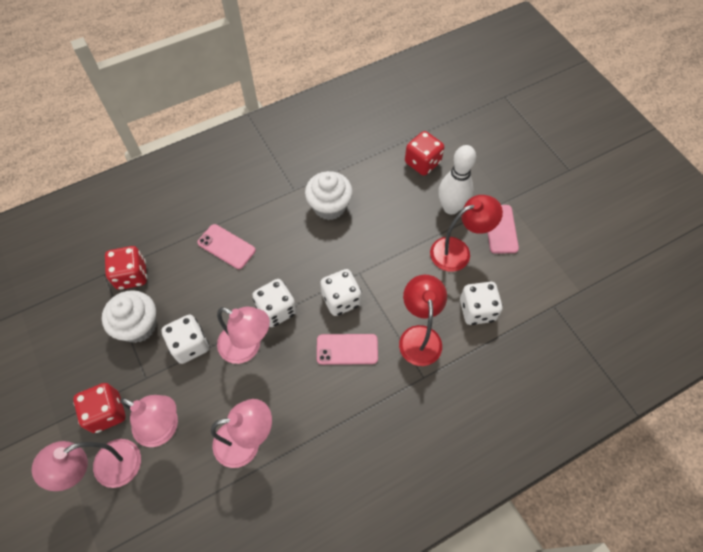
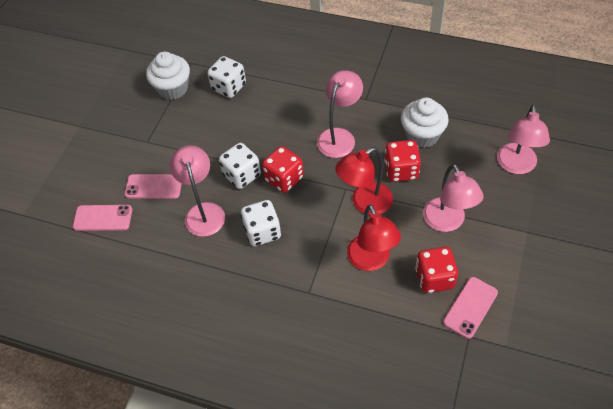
white bowling pin: 1 -> 0
white dice: 4 -> 3

